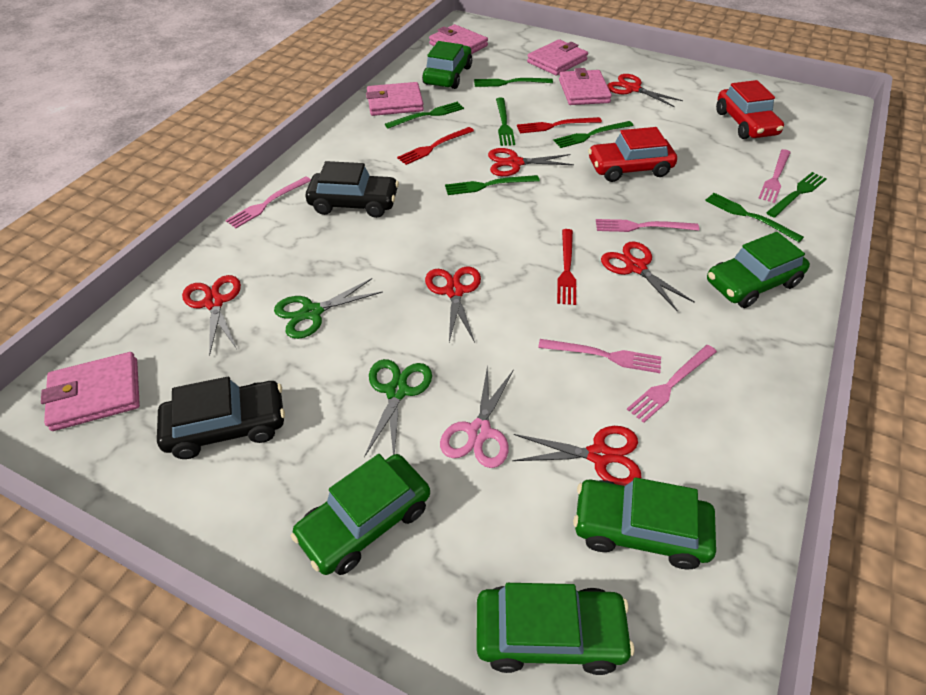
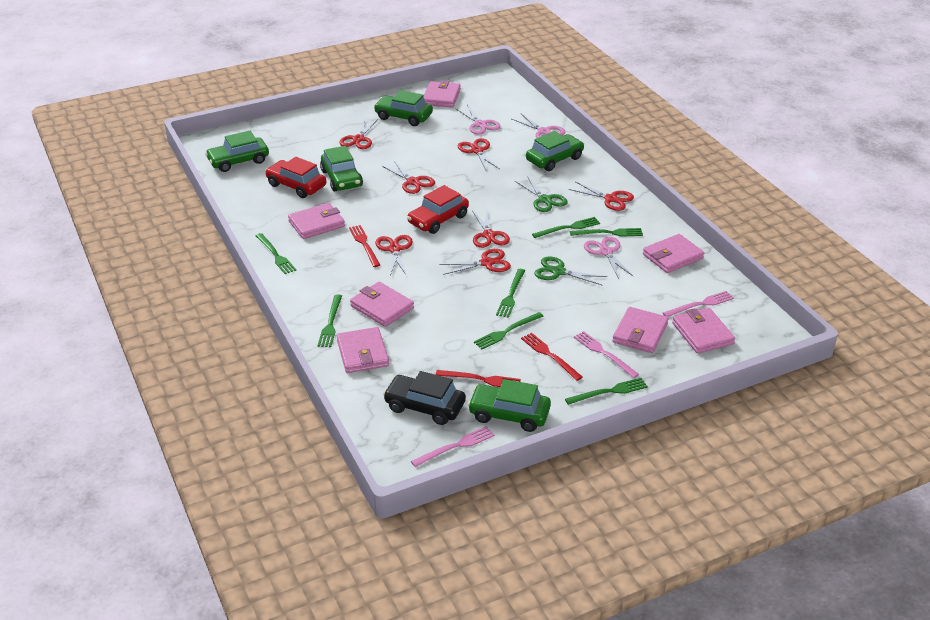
black car: 2 -> 1
pink fork: 5 -> 3
pink scissors: 1 -> 3
pink wallet: 5 -> 7
red scissors: 6 -> 7

